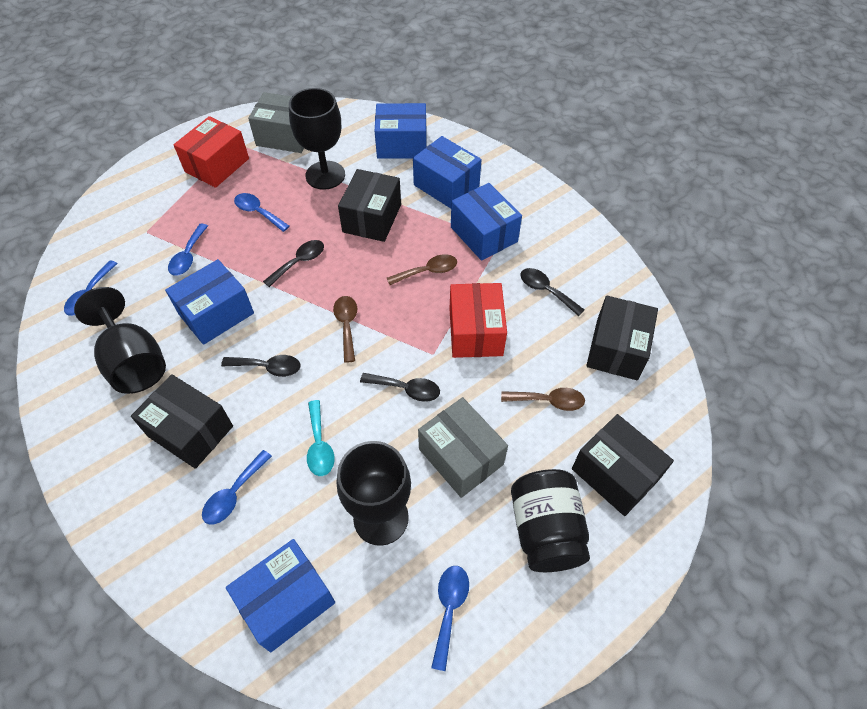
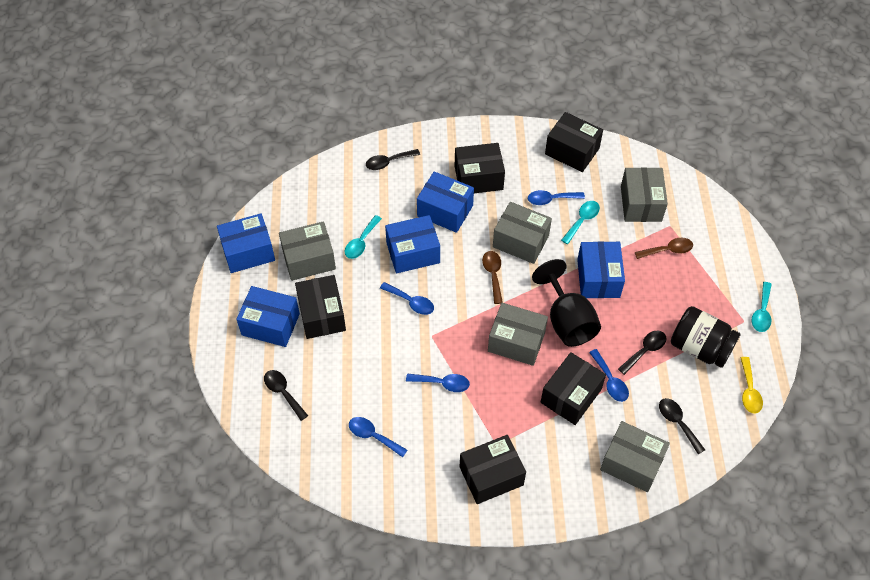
black box: 4 -> 5
black goblet: 3 -> 1
brown spoon: 3 -> 2
grey box: 2 -> 5
red box: 2 -> 0
turquoise spoon: 1 -> 3
yellow spoon: 0 -> 1

